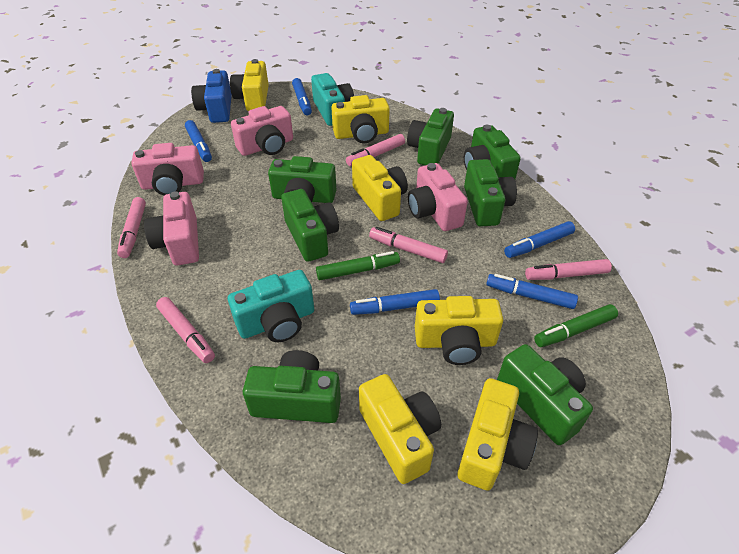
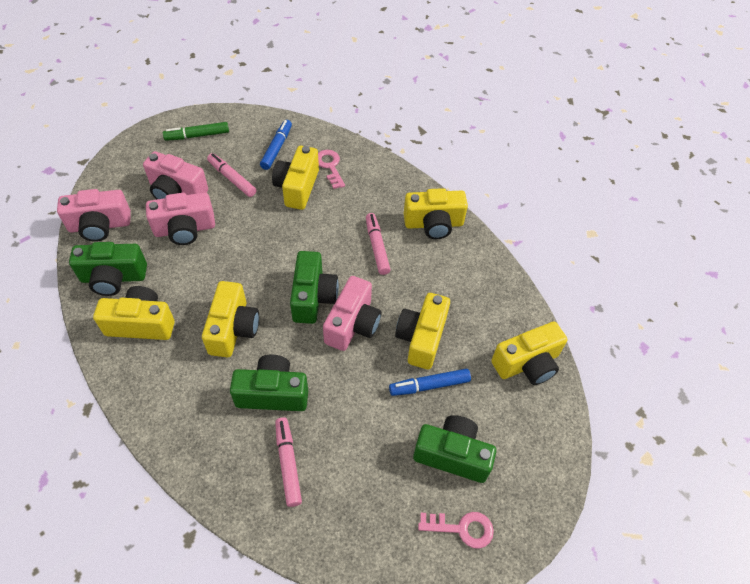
blue camera: 1 -> 0
blue marker: 5 -> 2
green camera: 7 -> 4
green marker: 2 -> 1
pink key: 0 -> 2
pink marker: 5 -> 3
turquoise camera: 2 -> 0

